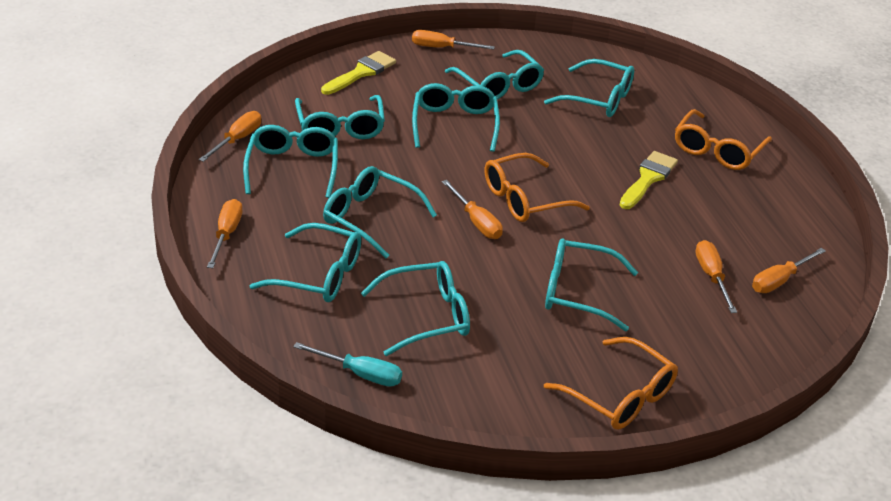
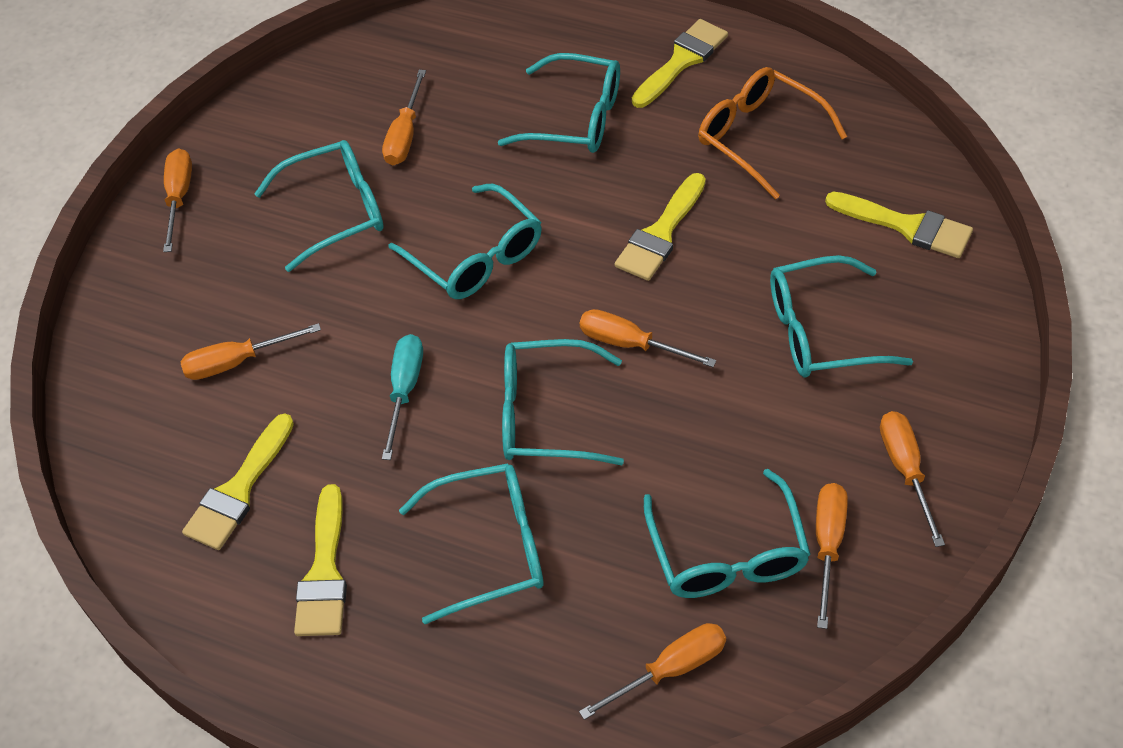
orange glasses: 3 -> 1
orange screwdriver: 6 -> 7
turquoise glasses: 9 -> 7
yellow brush: 2 -> 5

